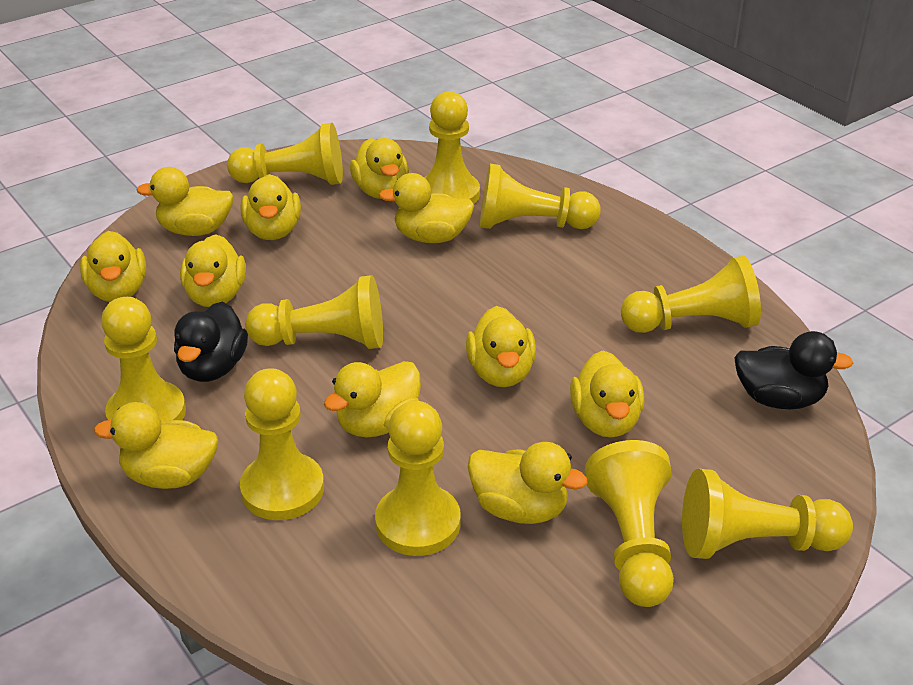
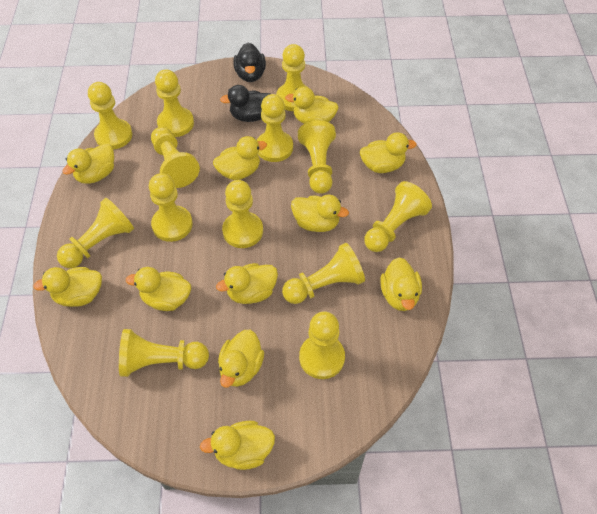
yellow pawn: 10 -> 13

